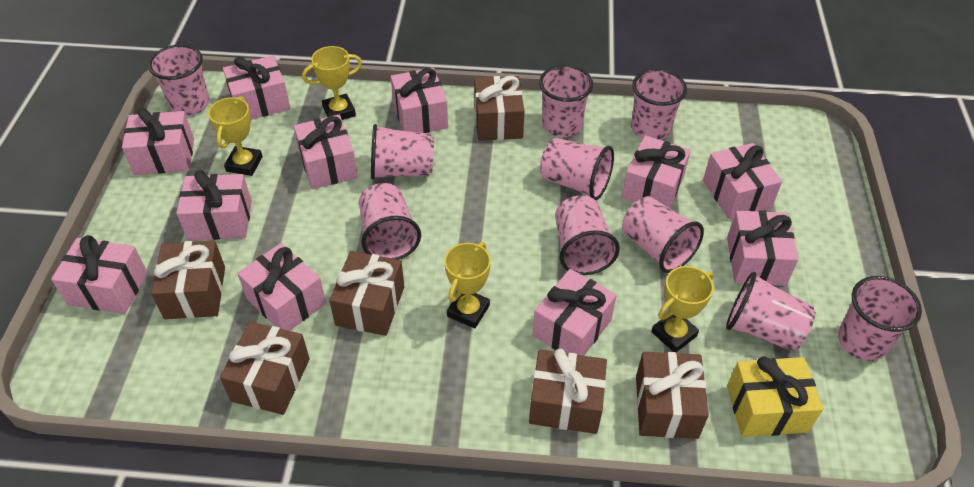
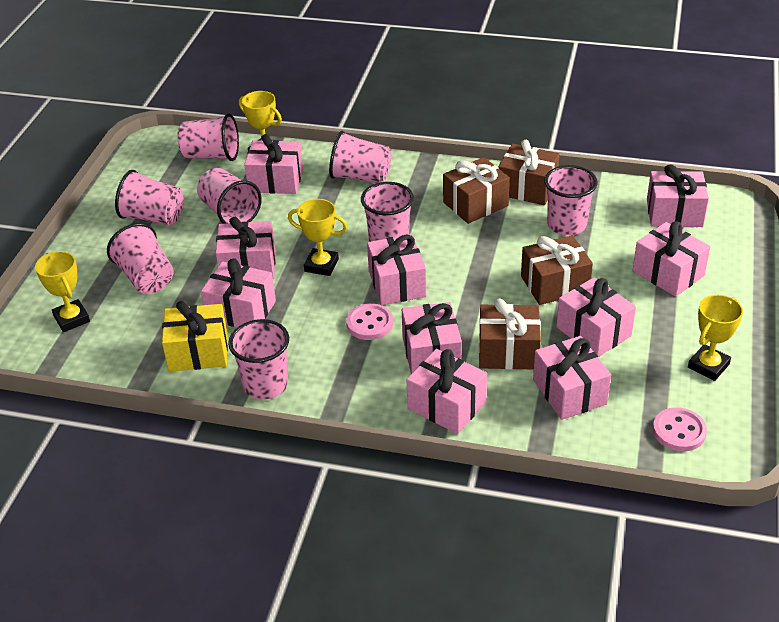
brown gift: 6 -> 4
pink button: 0 -> 2
pink cup: 10 -> 8
pink gift: 11 -> 10

